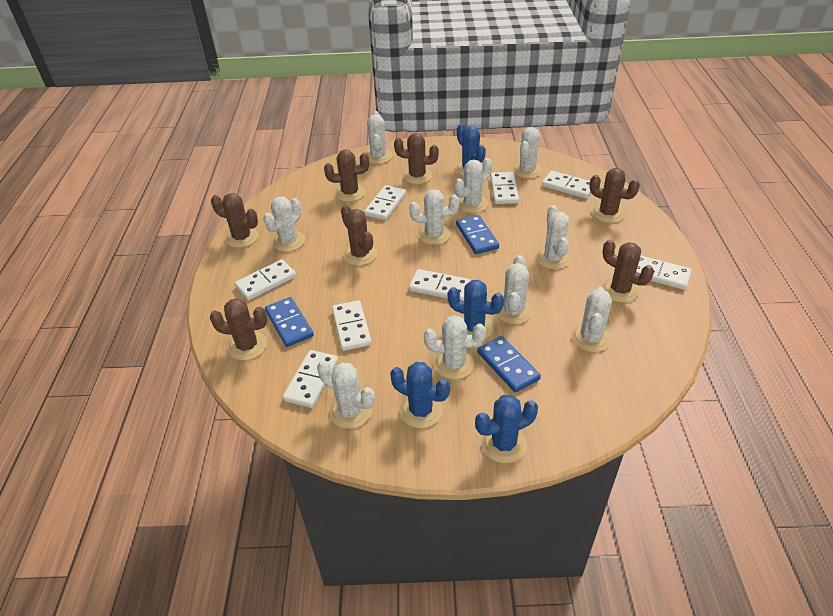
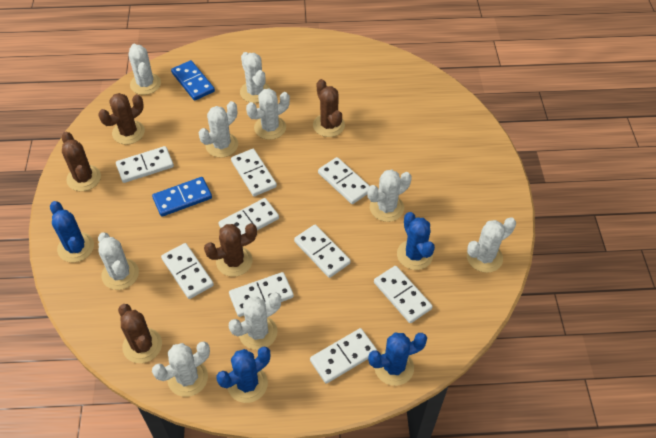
blue domino: 3 -> 2
brown cactus: 7 -> 5
white cactus: 10 -> 9
white domino: 8 -> 9

